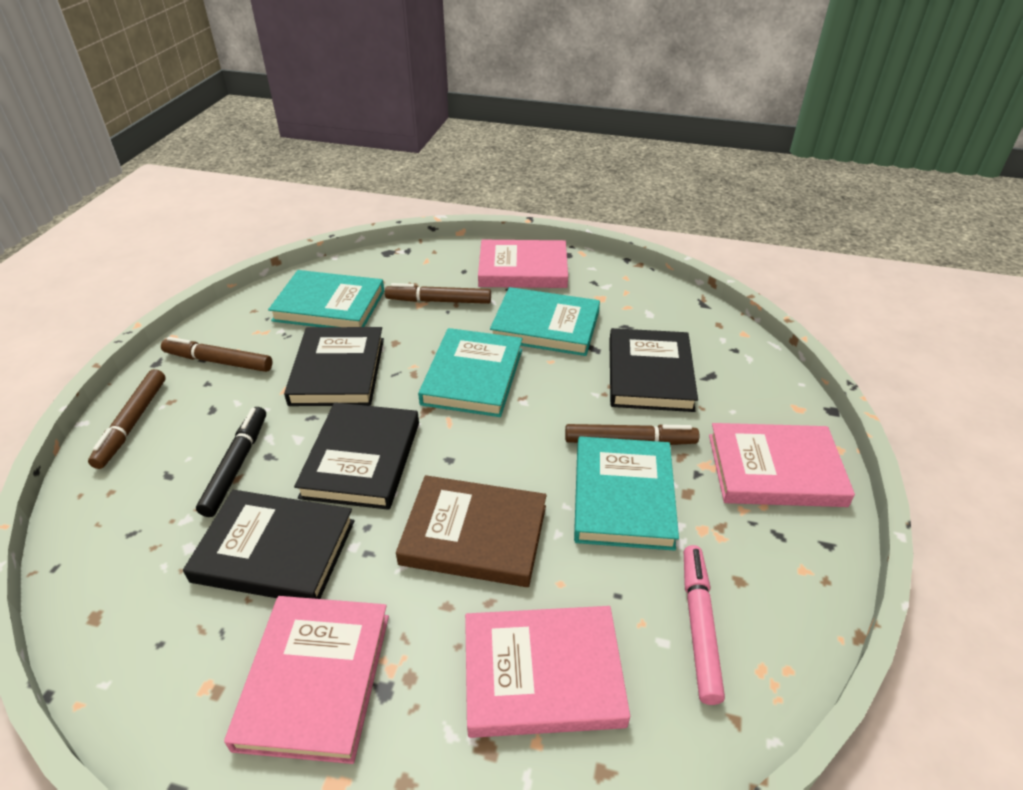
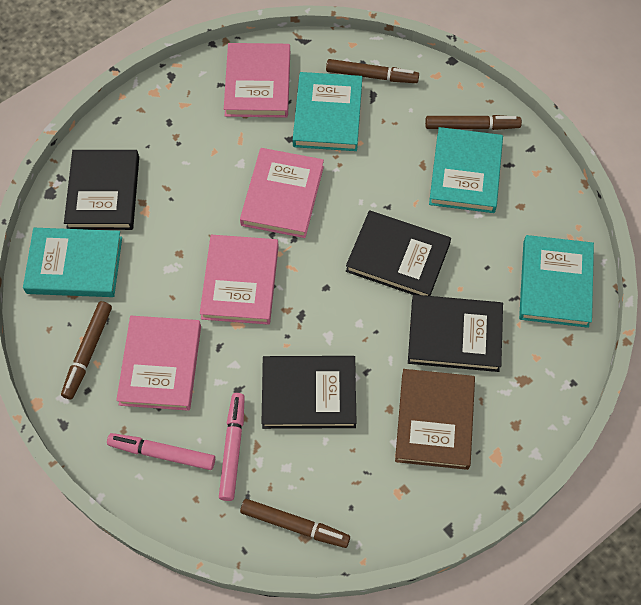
black marker: 1 -> 0
pink marker: 1 -> 2

